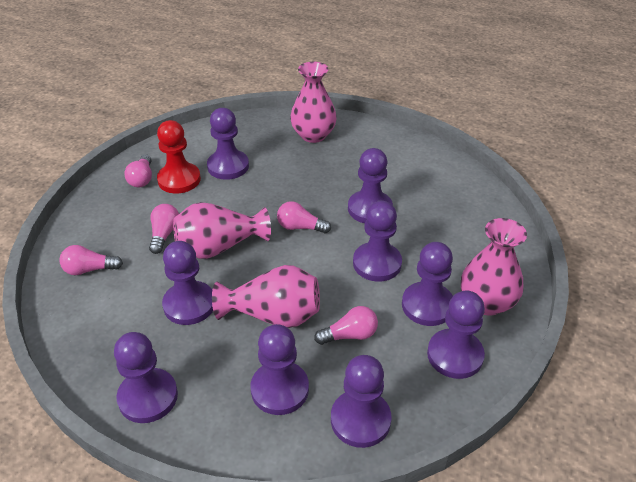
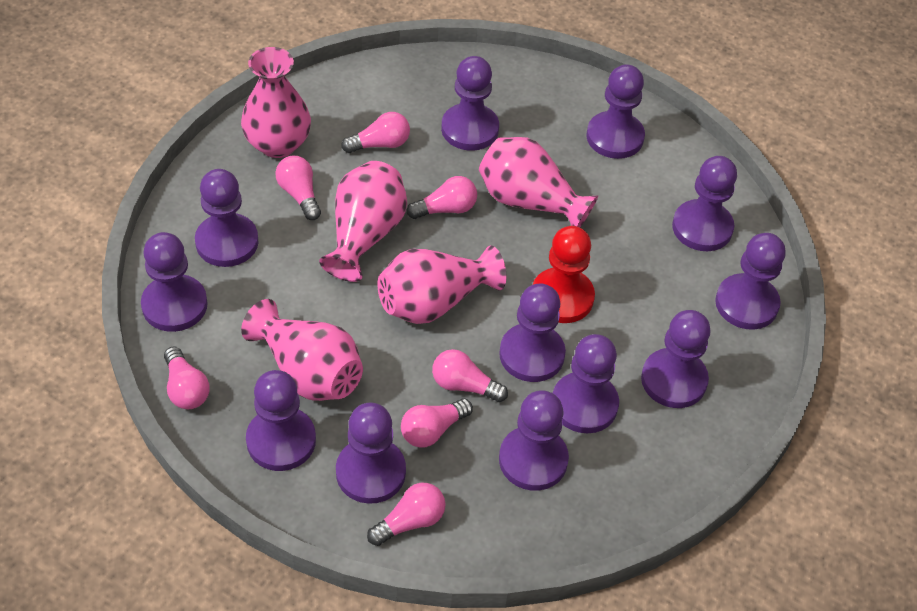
pink light bulb: 5 -> 7
pink vase: 4 -> 5
purple pawn: 9 -> 12

